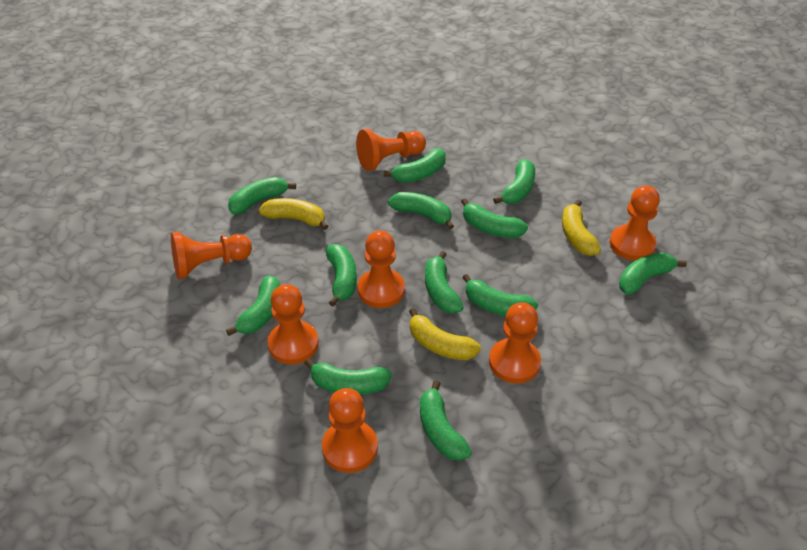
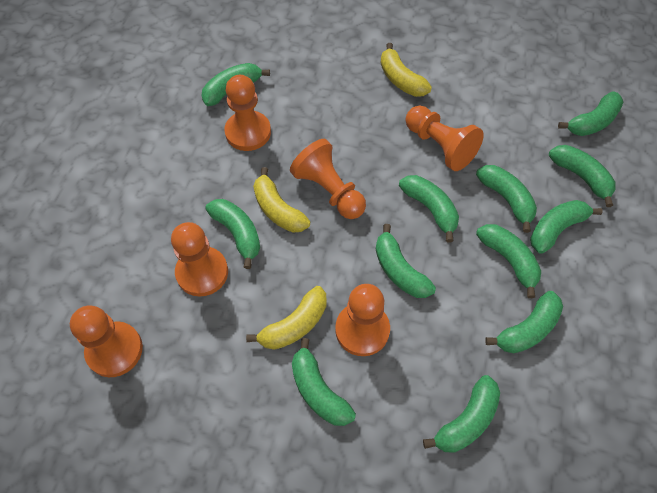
orange pawn: 7 -> 6

